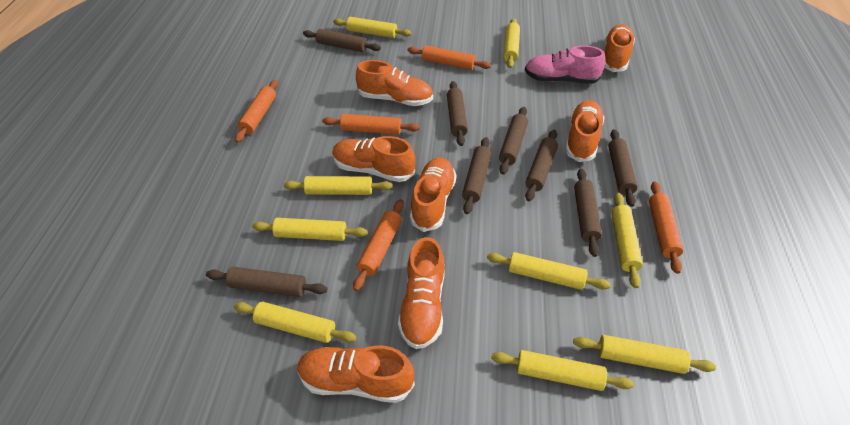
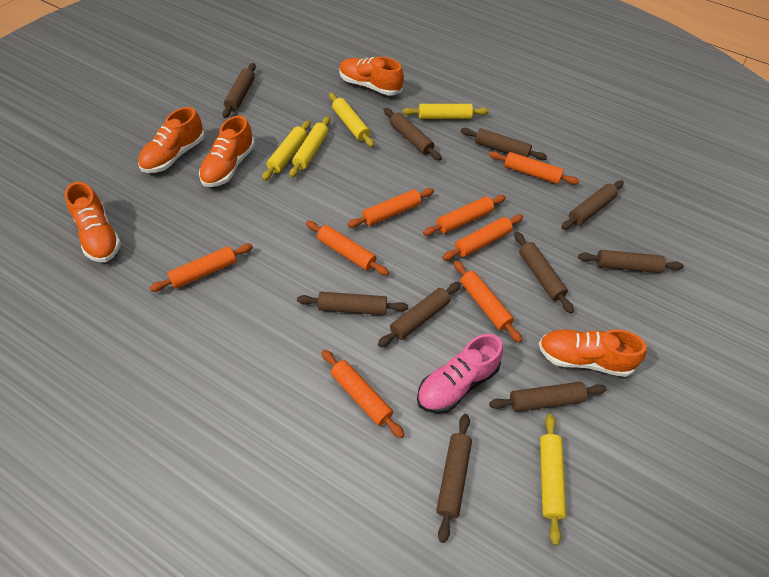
brown rolling pin: 8 -> 10
orange rolling pin: 5 -> 8
orange shoe: 7 -> 5
yellow rolling pin: 9 -> 5

